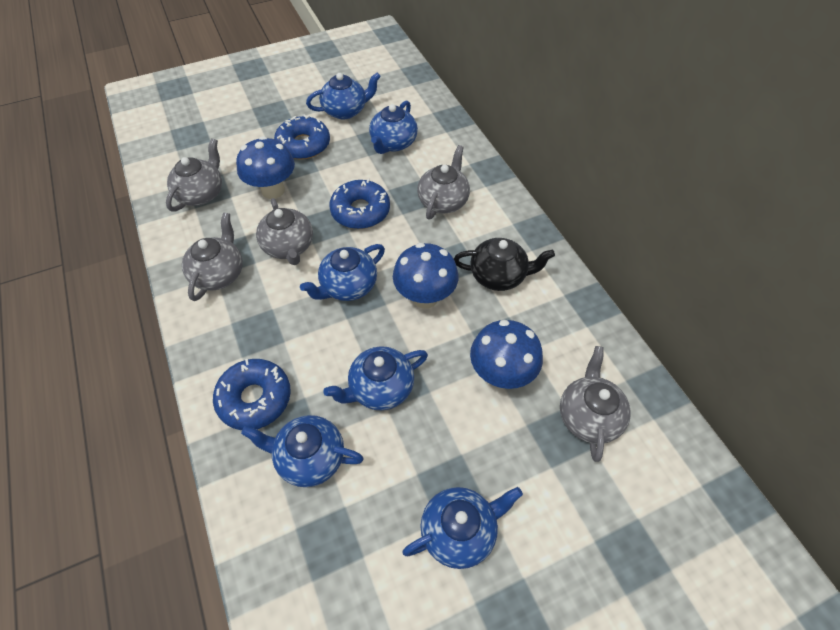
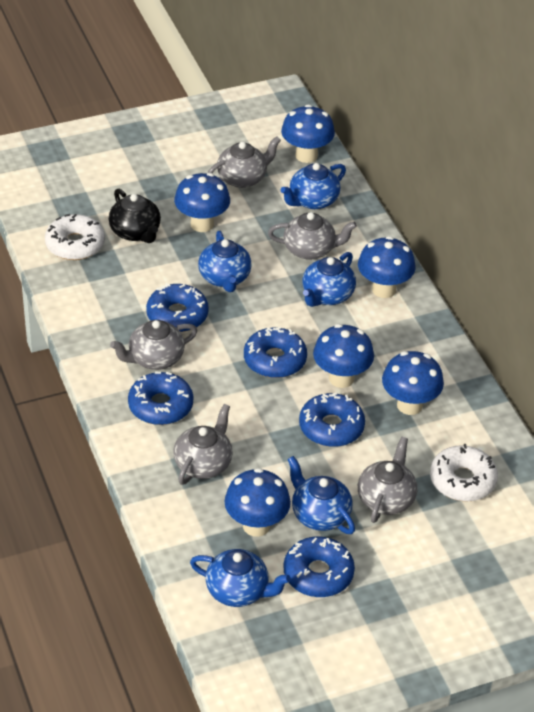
blue donut: 3 -> 5
blue mushroom: 3 -> 6
blue teapot: 6 -> 5
white donut: 0 -> 2

